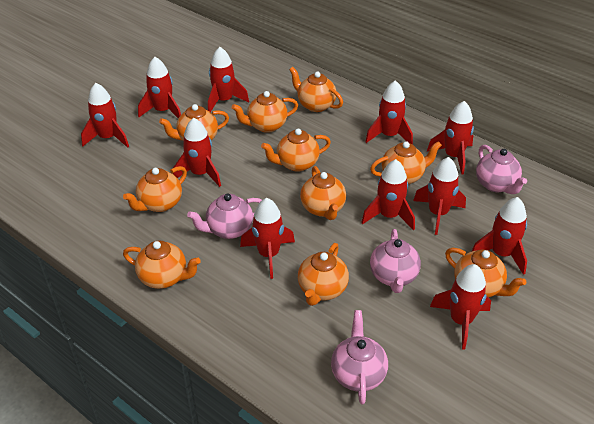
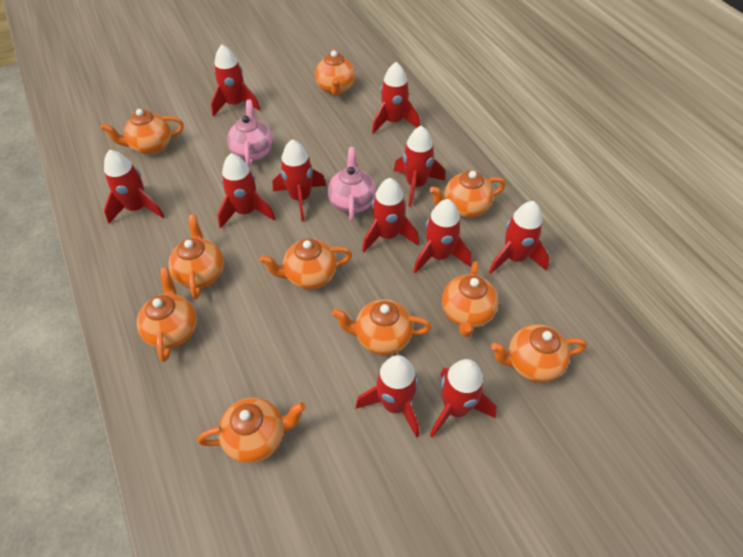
pink teapot: 4 -> 2

